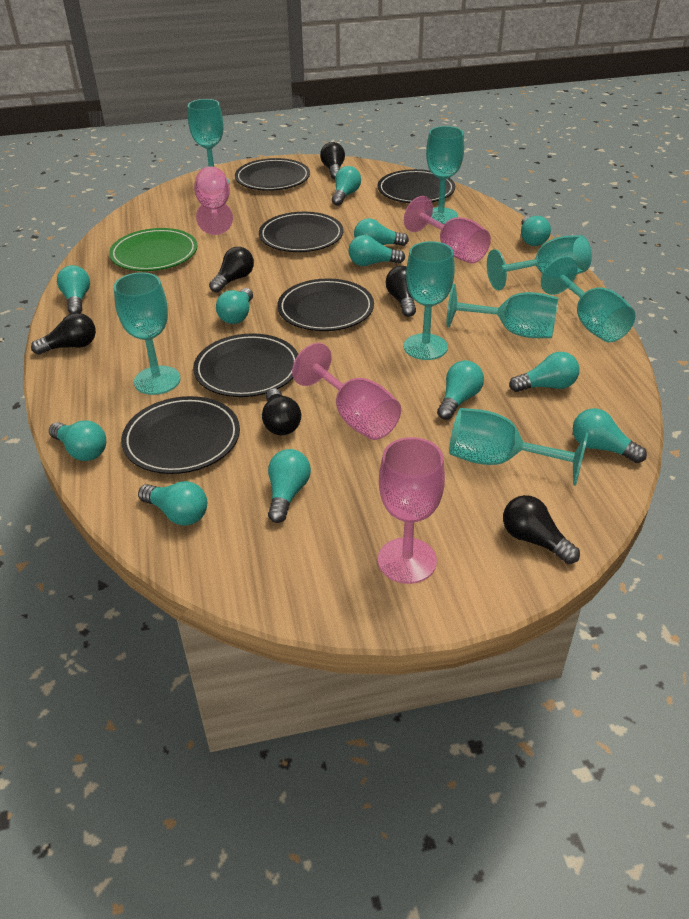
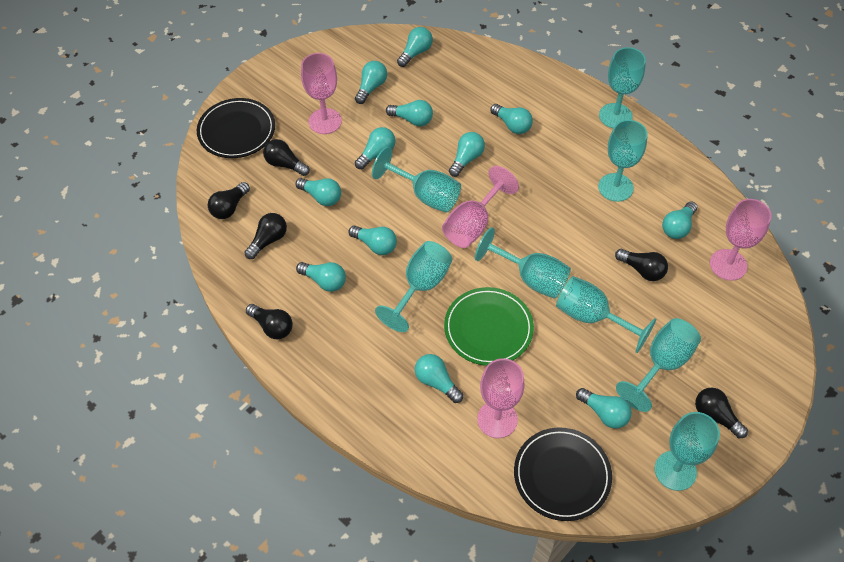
black plate: 6 -> 2

